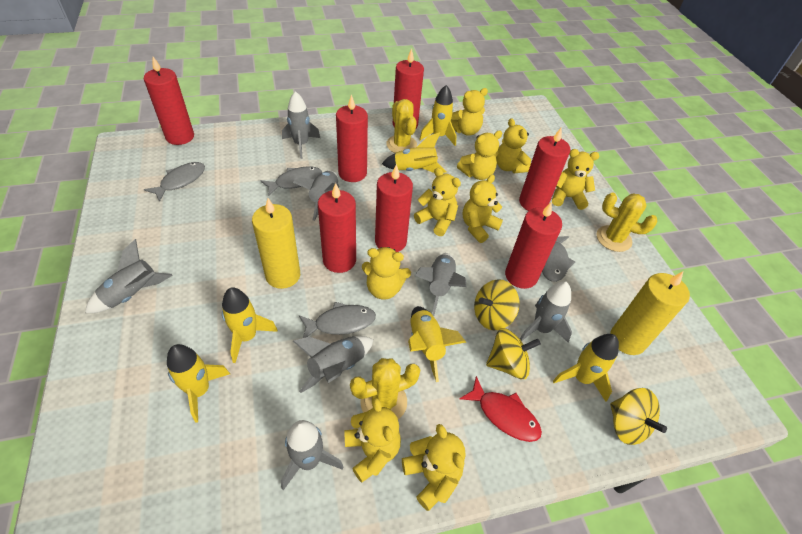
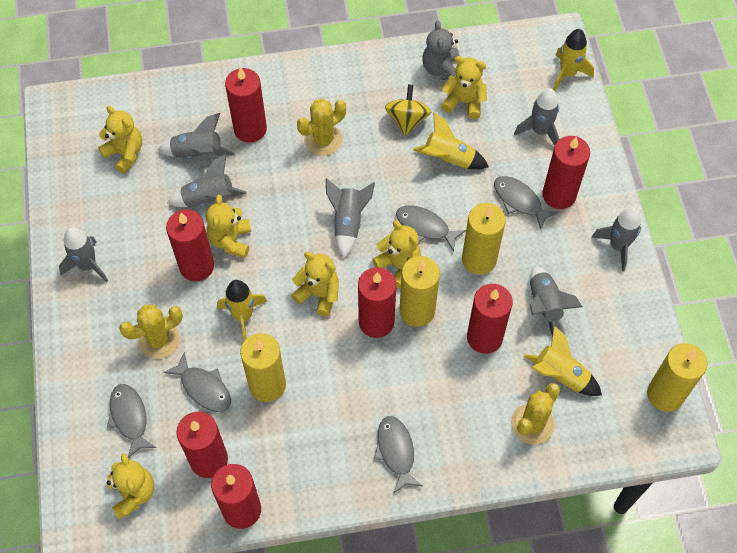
grey fish: 4 -> 5
grey teddy bear: 0 -> 1
red fish: 1 -> 0
yellow candle: 2 -> 4
yellow rocket: 6 -> 4
yellow spinning top: 3 -> 1
yellow teddy bear: 9 -> 6

